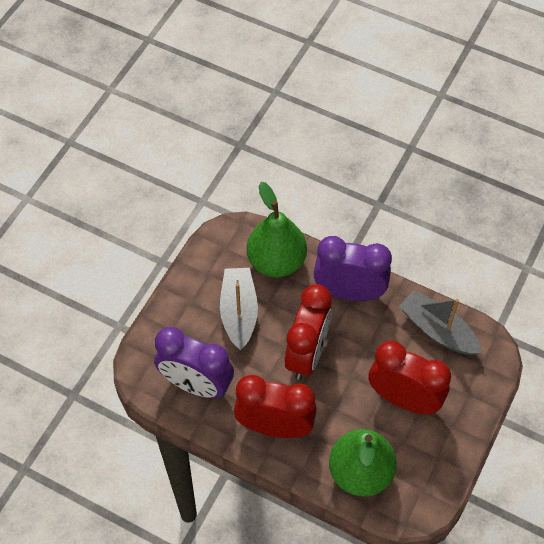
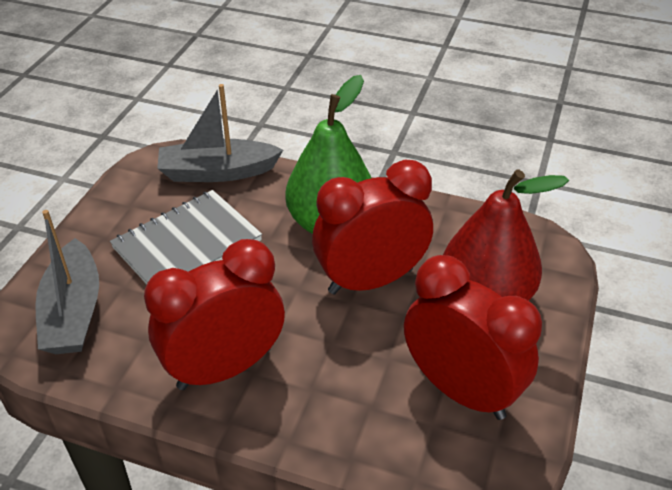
green pear: 2 -> 1
grey notebook: 0 -> 1
purple clock: 2 -> 0
red pear: 0 -> 1

